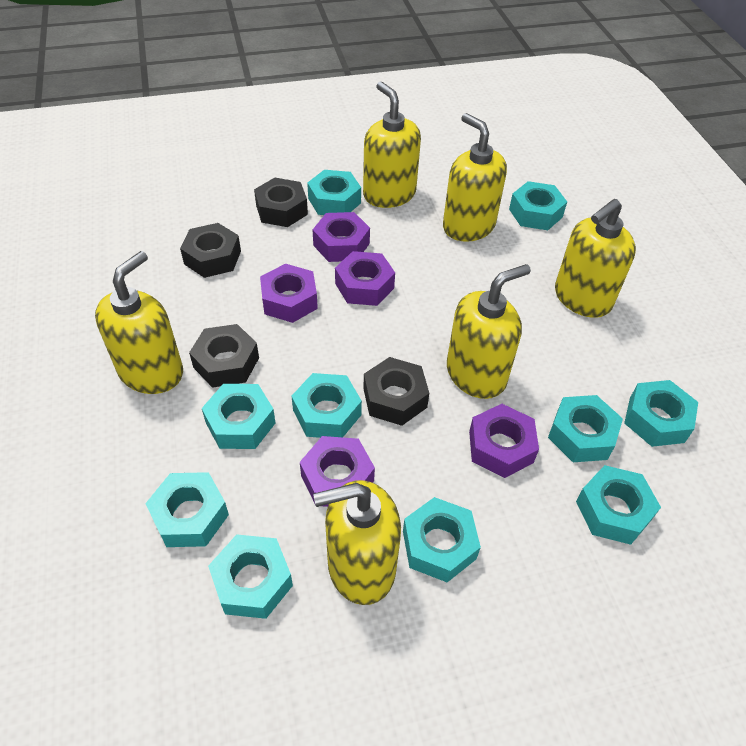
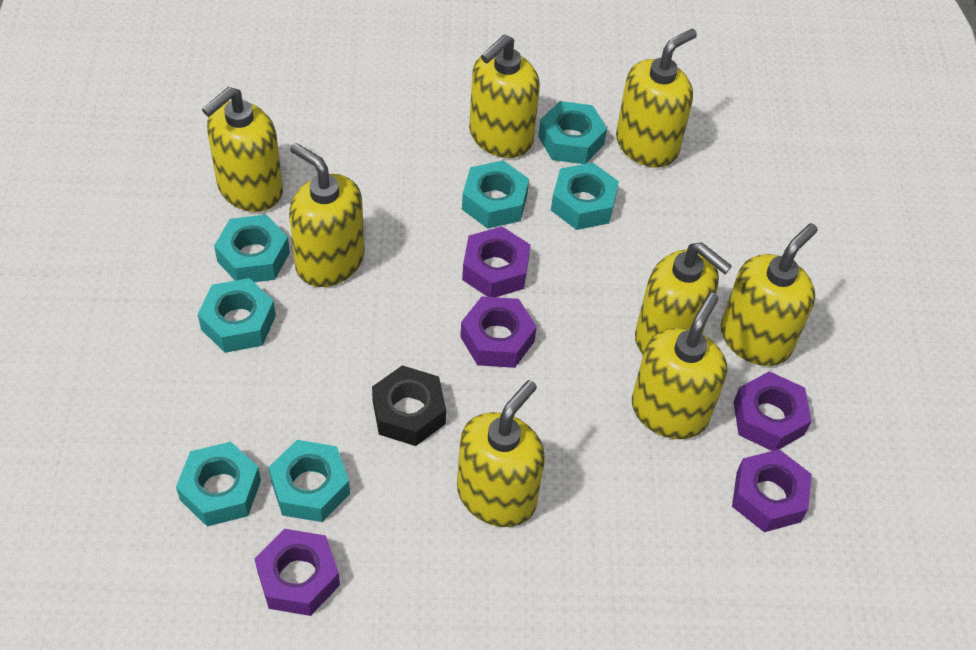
black nut: 4 -> 1
turquoise nut: 10 -> 7
yellow soap dispenser: 6 -> 8

